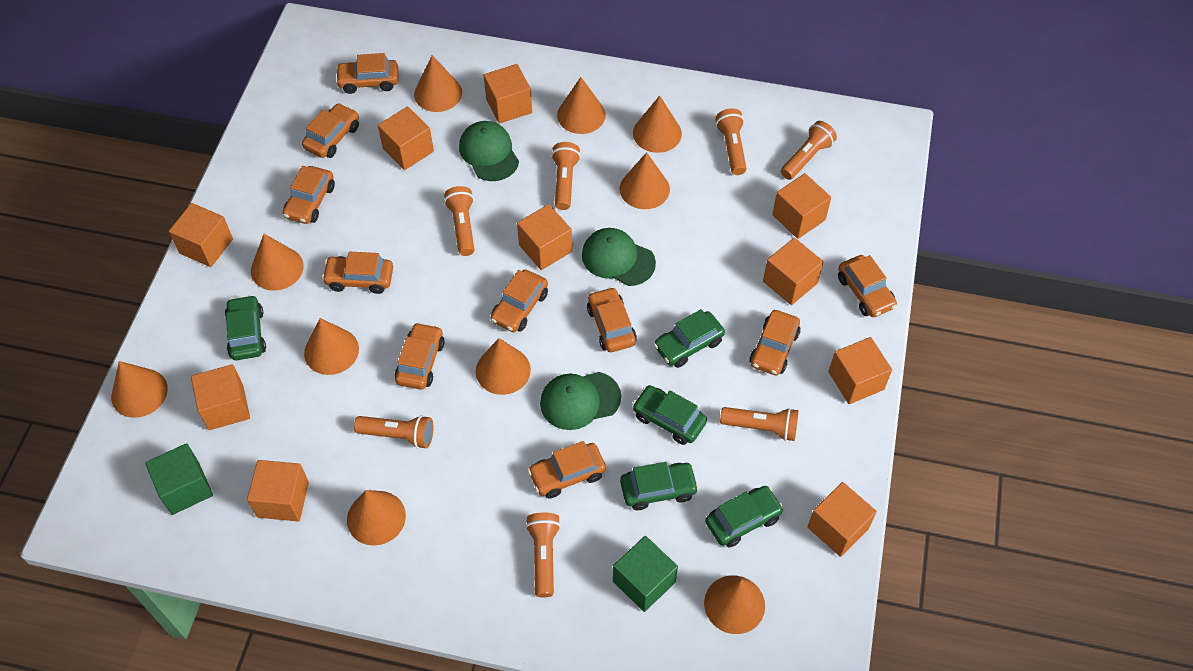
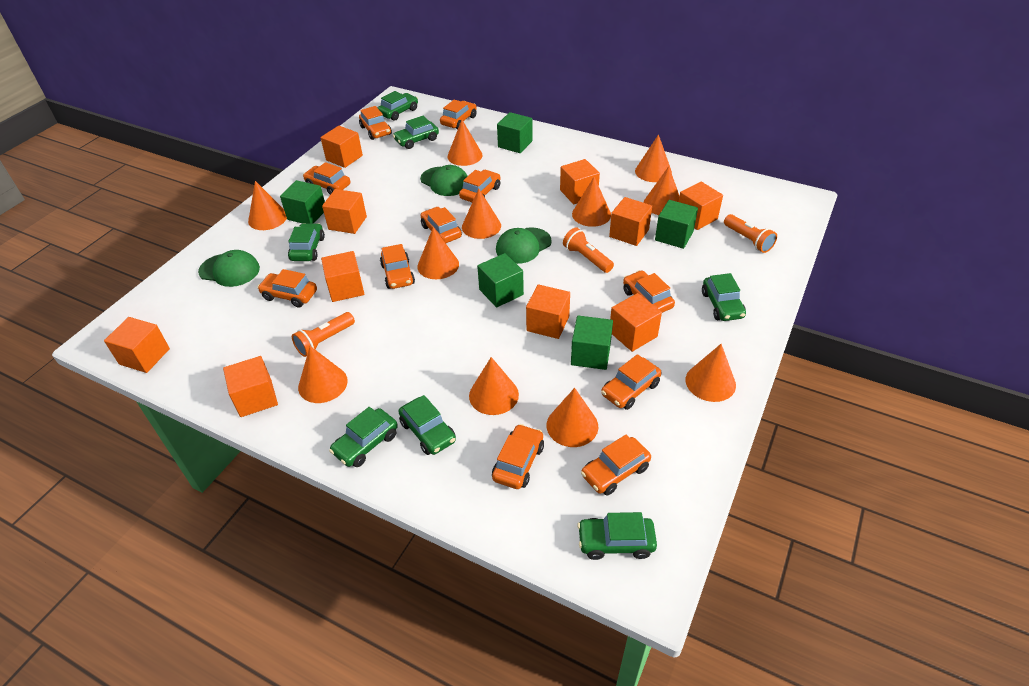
green car: 5 -> 7
green cube: 2 -> 5
orange car: 10 -> 11
orange cone: 10 -> 11
orange flashlight: 7 -> 3

